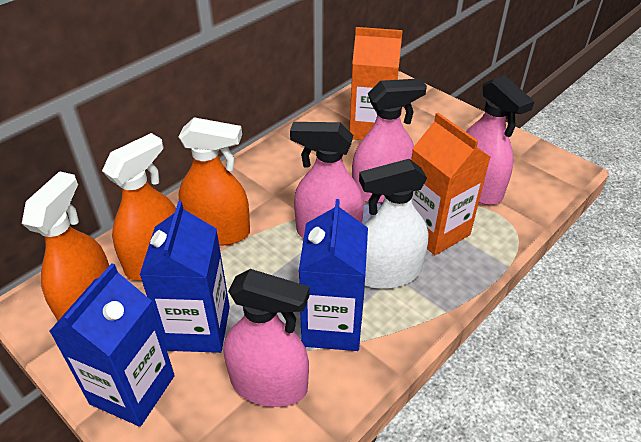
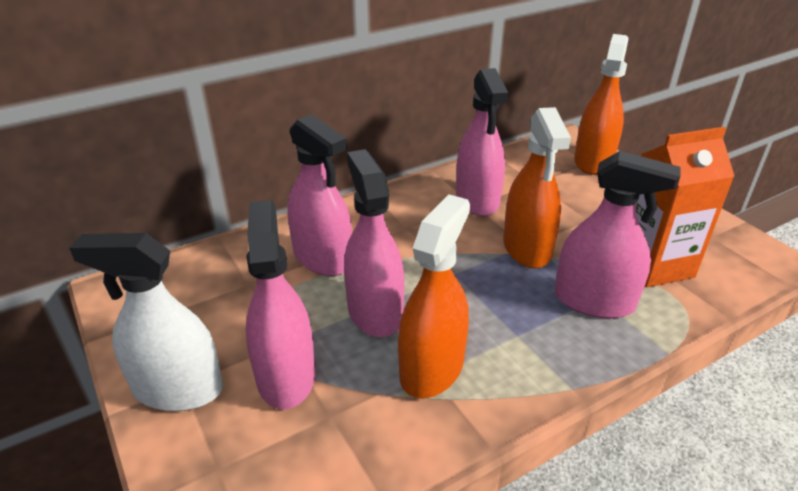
blue carton: 3 -> 0
orange carton: 2 -> 1
pink spray bottle: 4 -> 5

